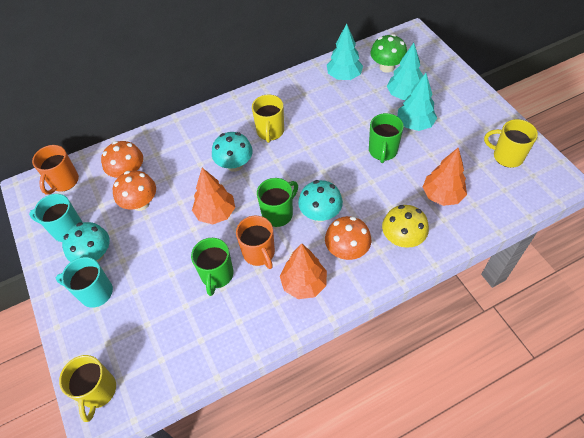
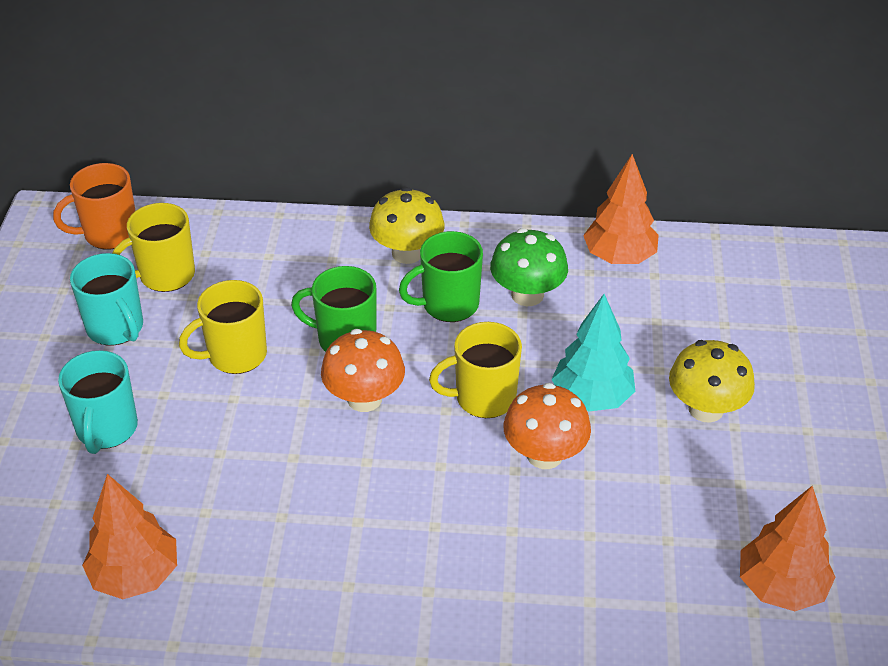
green mug: 3 -> 2
orange mug: 2 -> 1
orange mushroom: 3 -> 2
turquoise mushroom: 3 -> 0
turquoise tree: 3 -> 1
yellow mushroom: 1 -> 2

